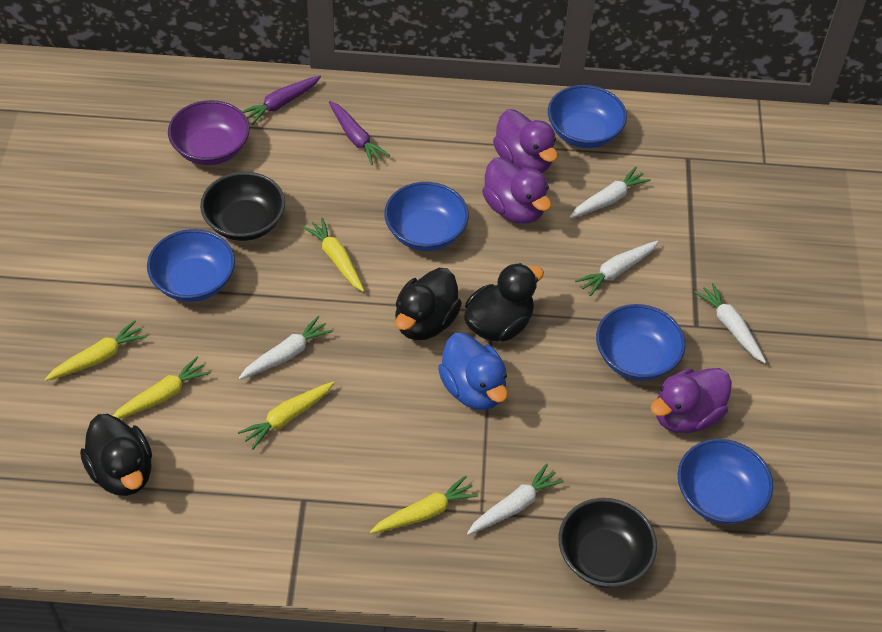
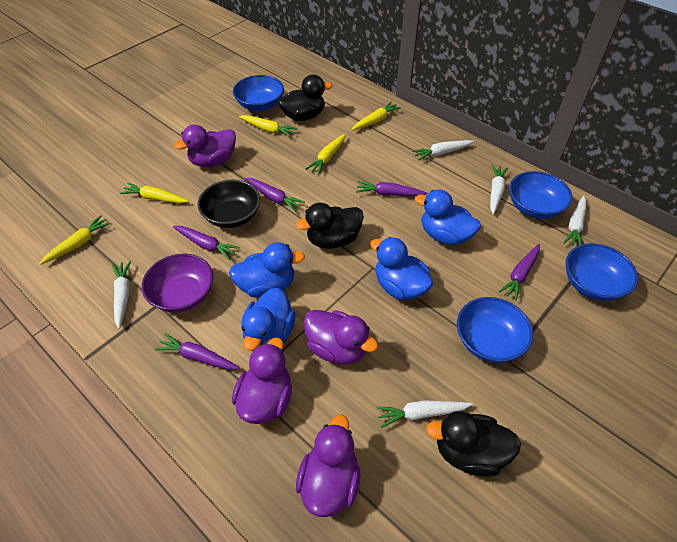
black bowl: 2 -> 1
blue bowl: 5 -> 4
blue duck: 1 -> 4
purple carrot: 2 -> 5
purple duck: 3 -> 4

